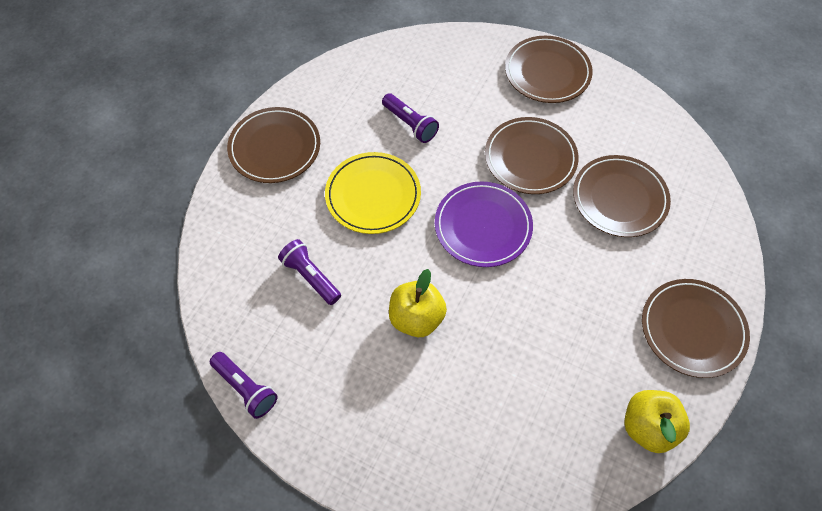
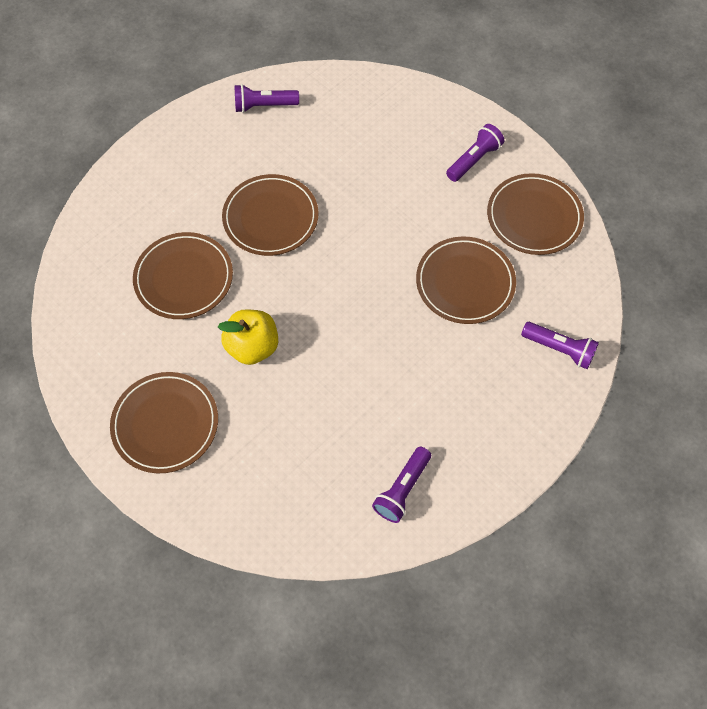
purple flashlight: 3 -> 4
purple plate: 1 -> 0
yellow apple: 2 -> 1
yellow plate: 1 -> 0

